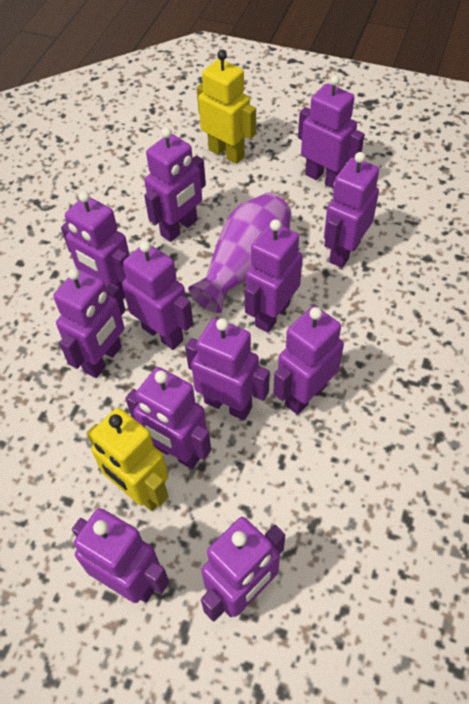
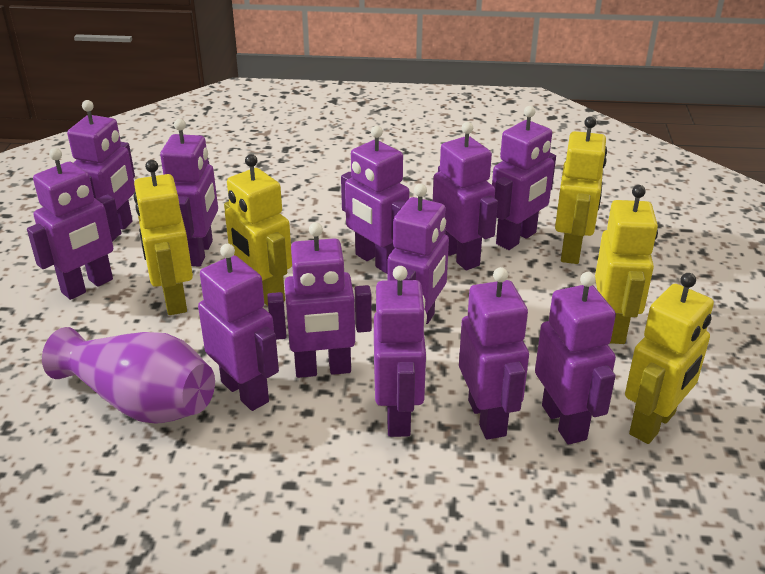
yellow robot: 2 -> 5

